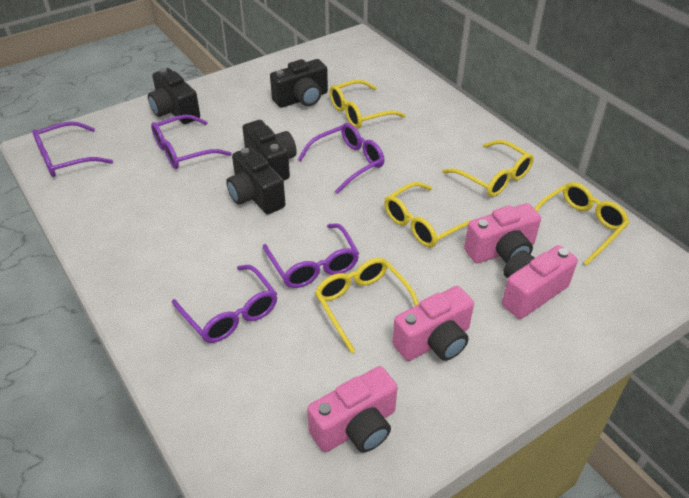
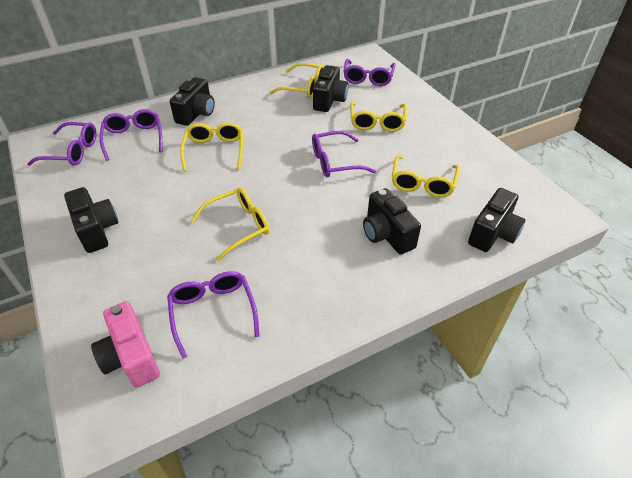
black camera: 4 -> 5
pink camera: 4 -> 1

